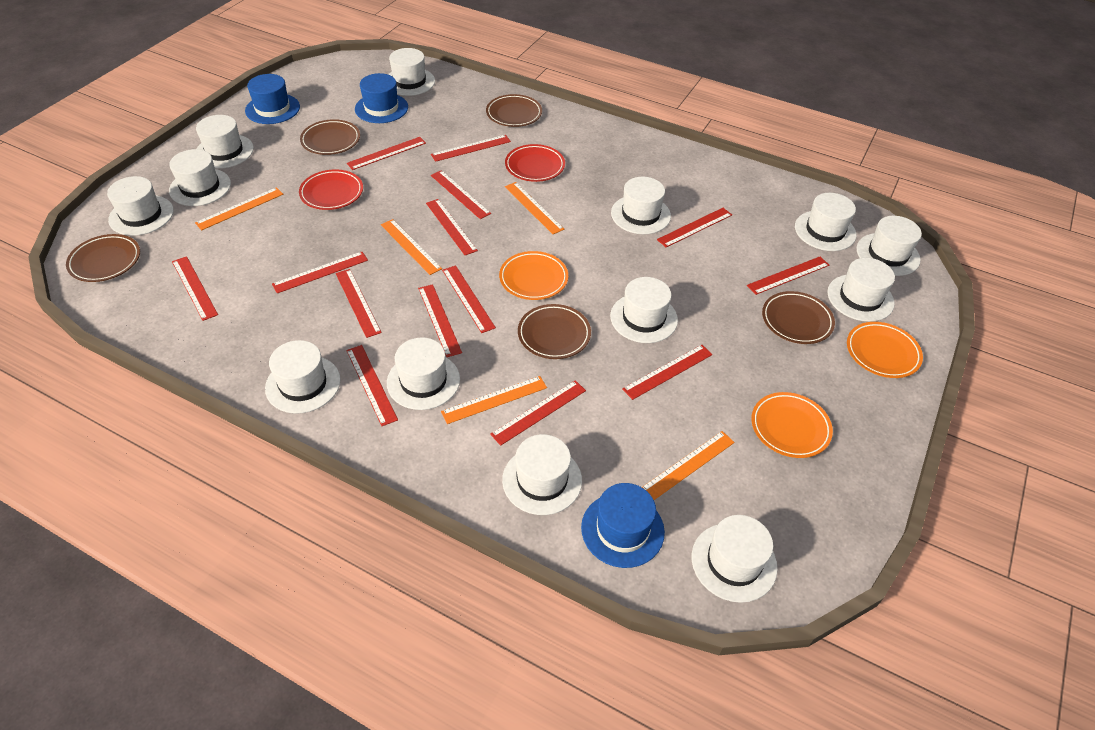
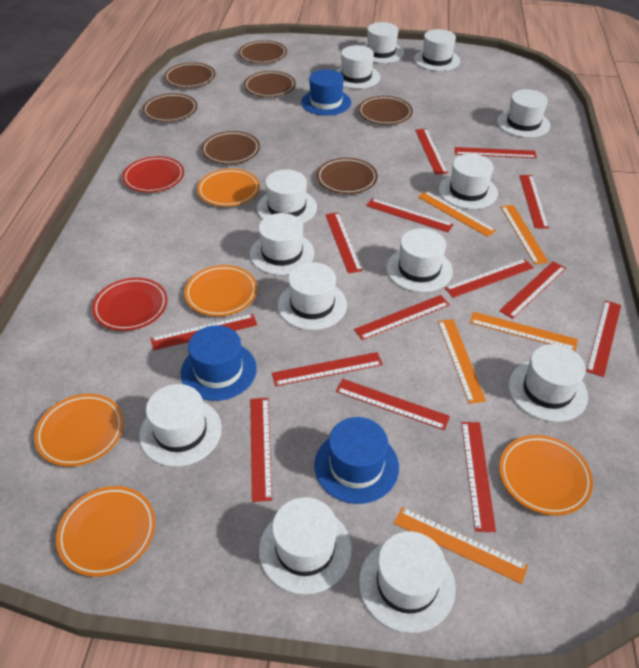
brown plate: 5 -> 7
orange plate: 3 -> 5

